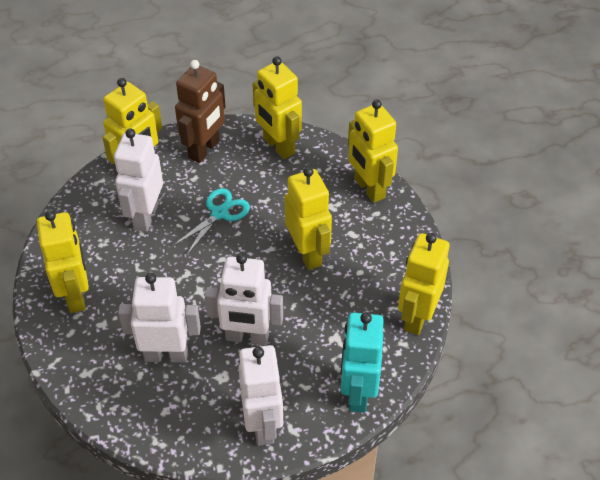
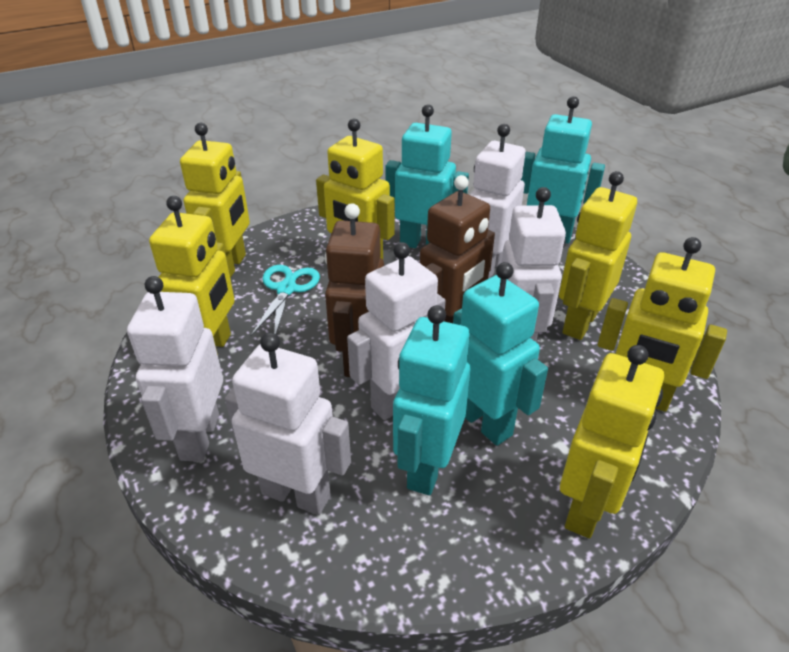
brown robot: 1 -> 2
turquoise robot: 1 -> 4
white robot: 4 -> 5

